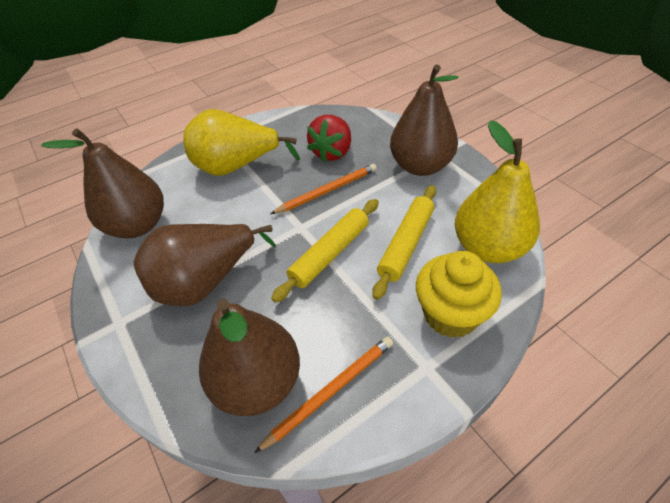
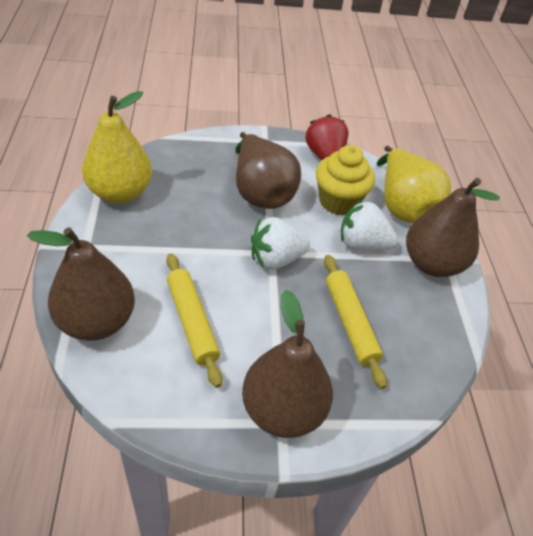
orange pencil: 2 -> 0
white strawberry: 0 -> 2

